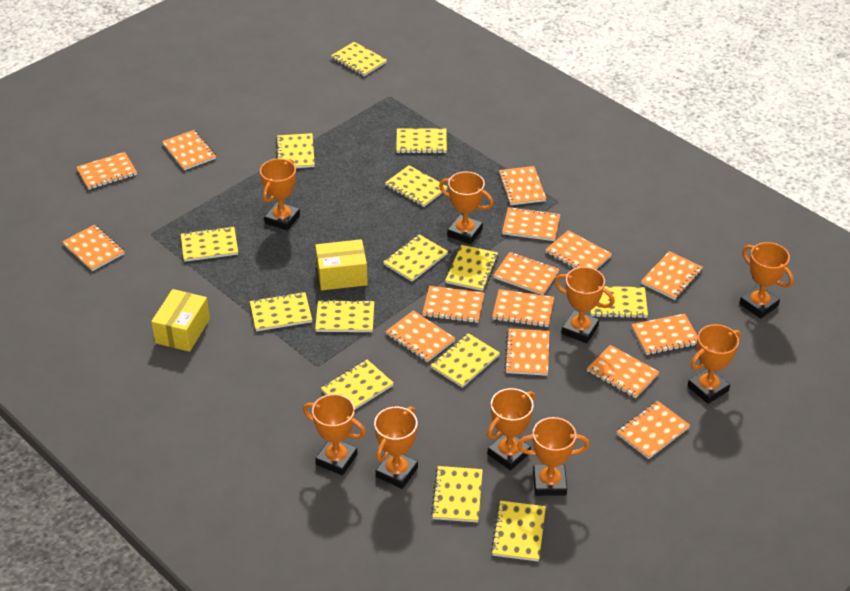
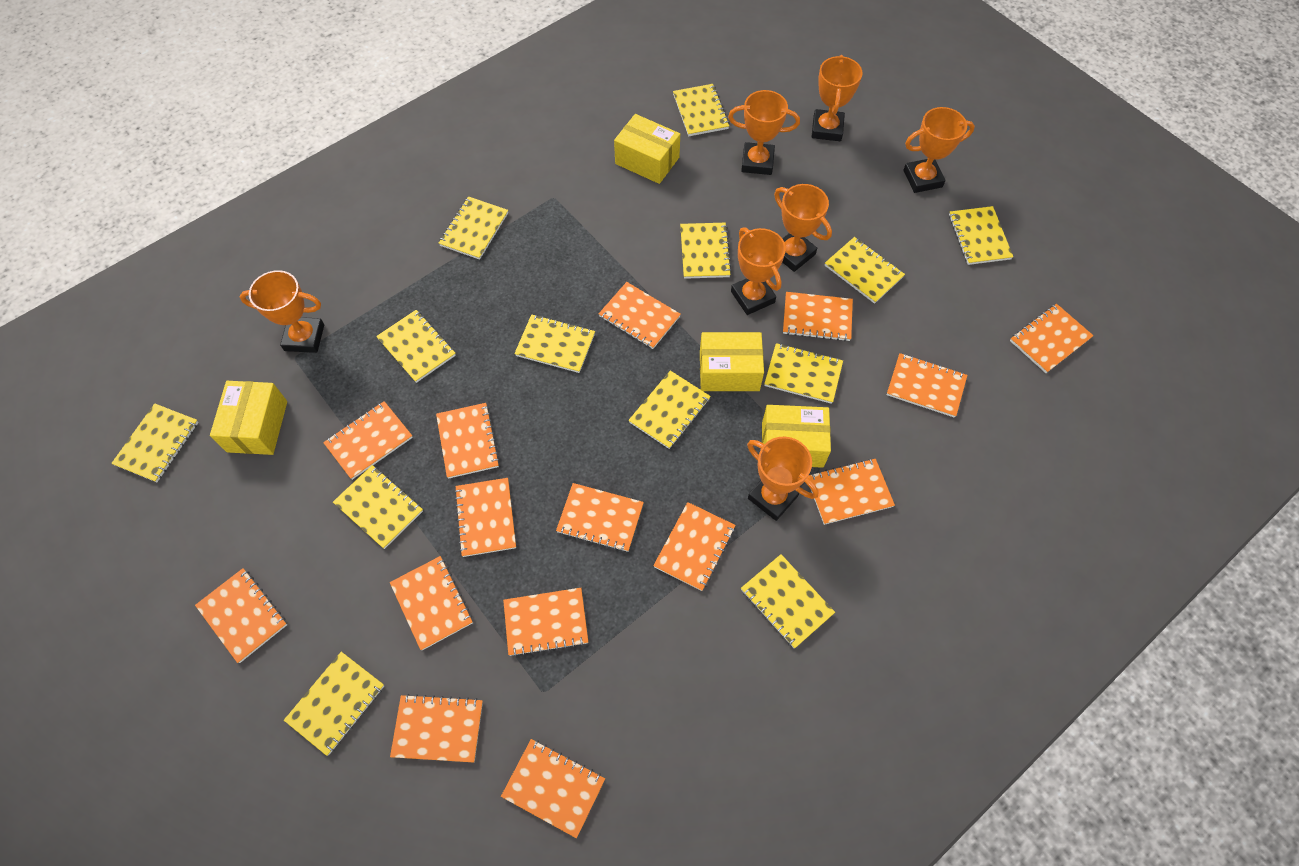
orange trophy: 9 -> 7
yellow box: 2 -> 4
yellow notebook: 14 -> 13

